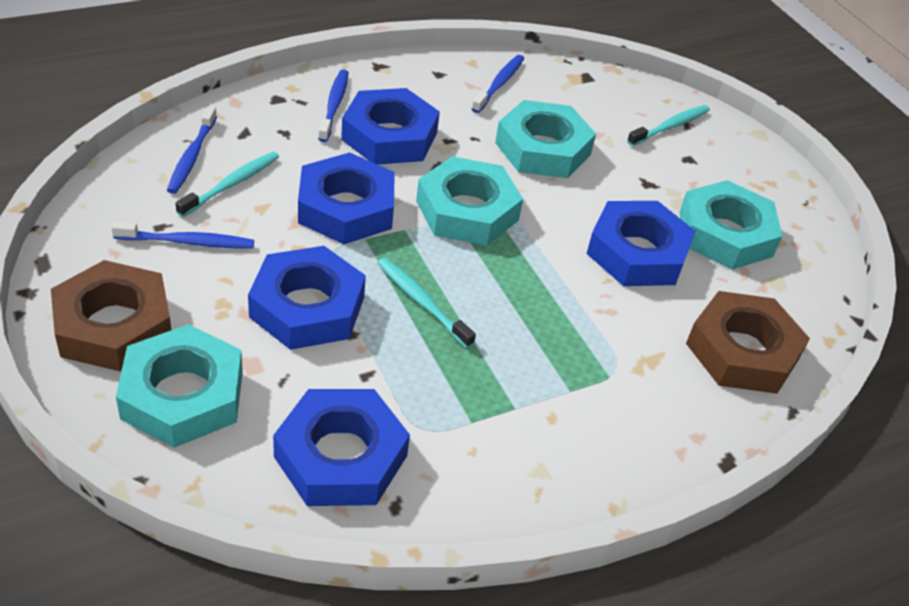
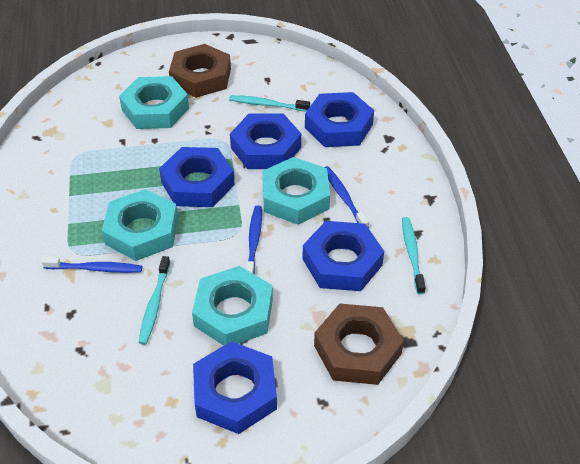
blue toothbrush: 4 -> 3

